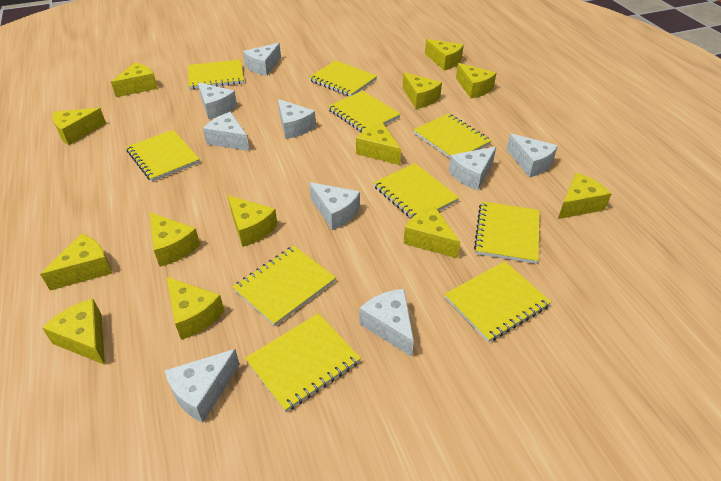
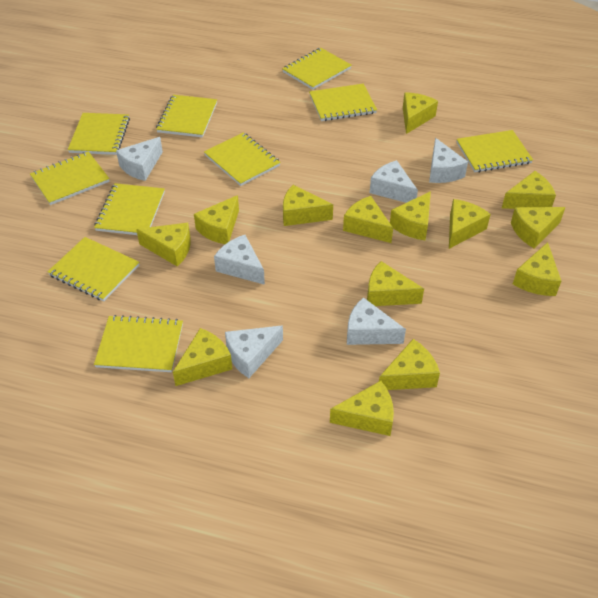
white cheese: 9 -> 6
yellow cheese: 13 -> 14

